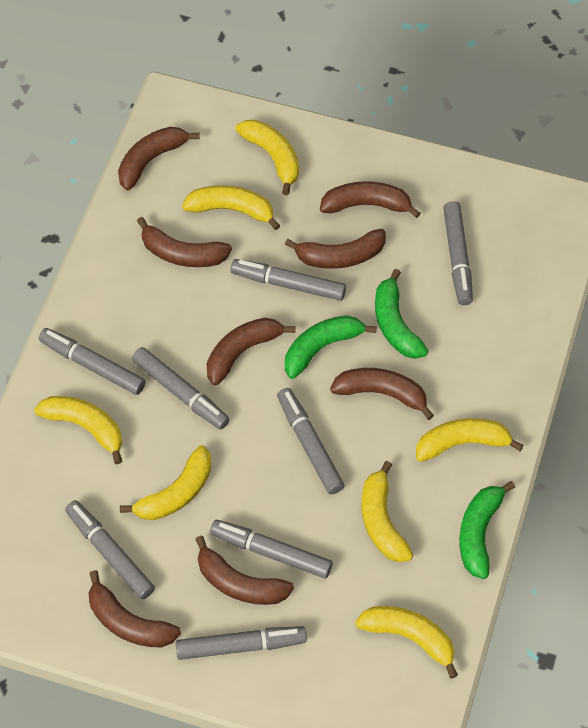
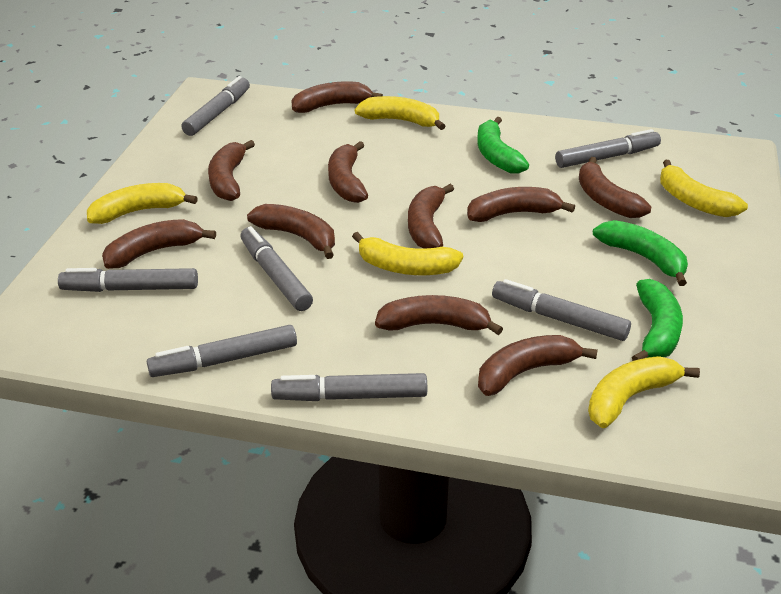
brown banana: 8 -> 10
grey marker: 8 -> 7
yellow banana: 7 -> 5

